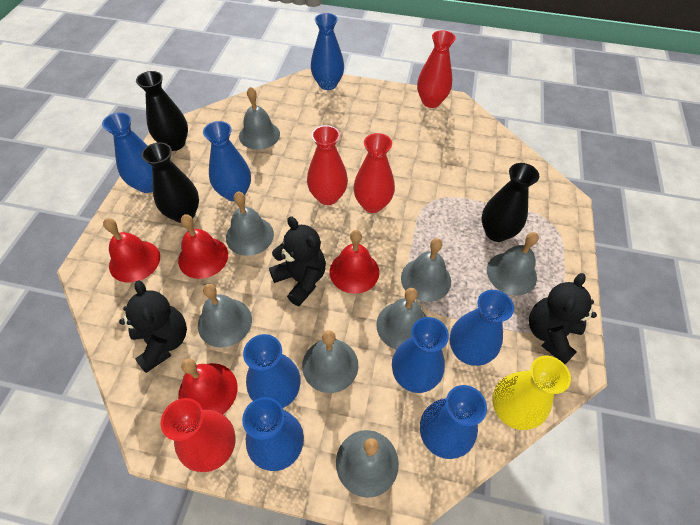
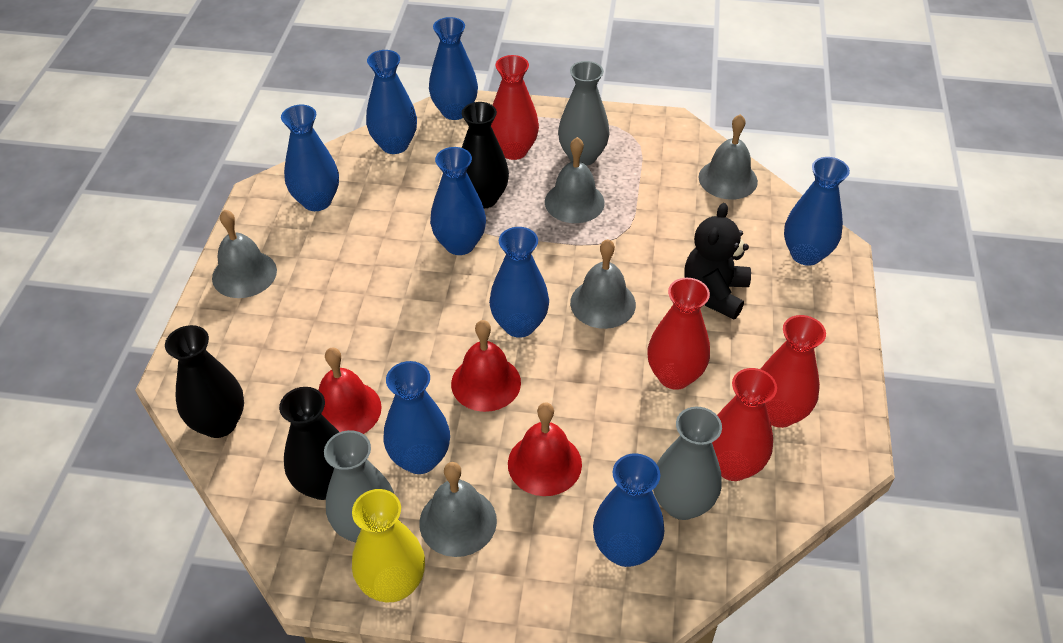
black teddy bear: 3 -> 1
grey bell: 8 -> 5
grey vase: 0 -> 3
red bell: 4 -> 3

